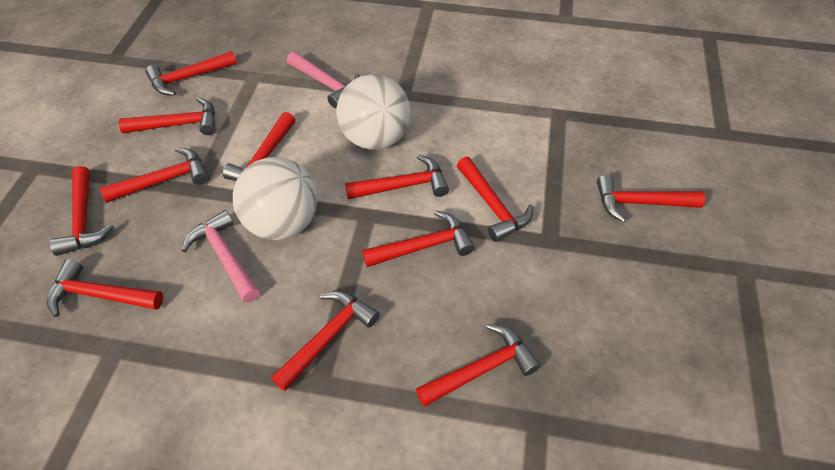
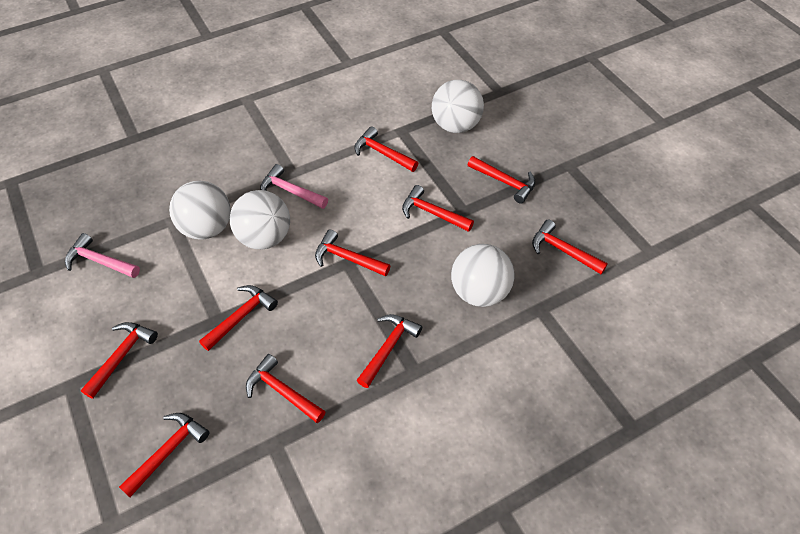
red hammer: 12 -> 10
white ball: 2 -> 4

